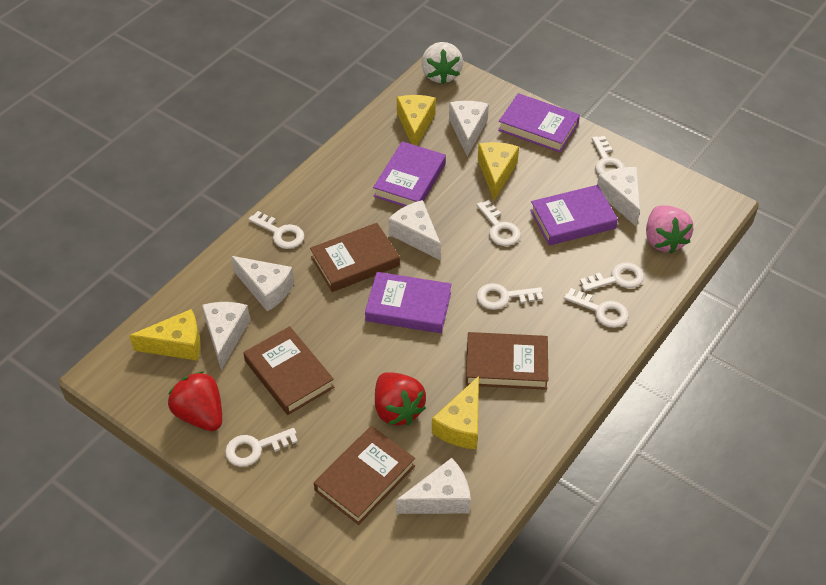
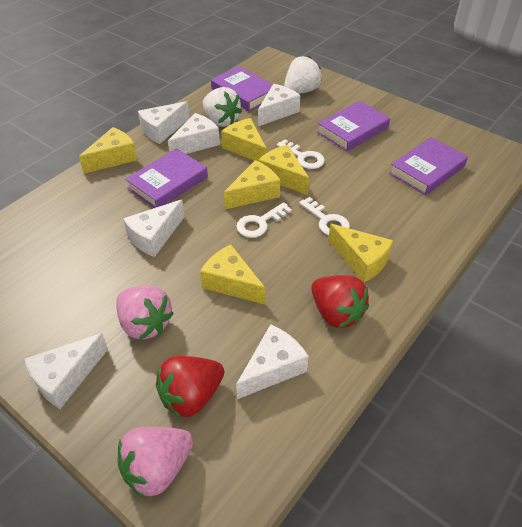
brown book: 4 -> 0
pink strawberry: 1 -> 2
white key: 7 -> 3
white strawberry: 1 -> 2
yellow cheese: 4 -> 6

